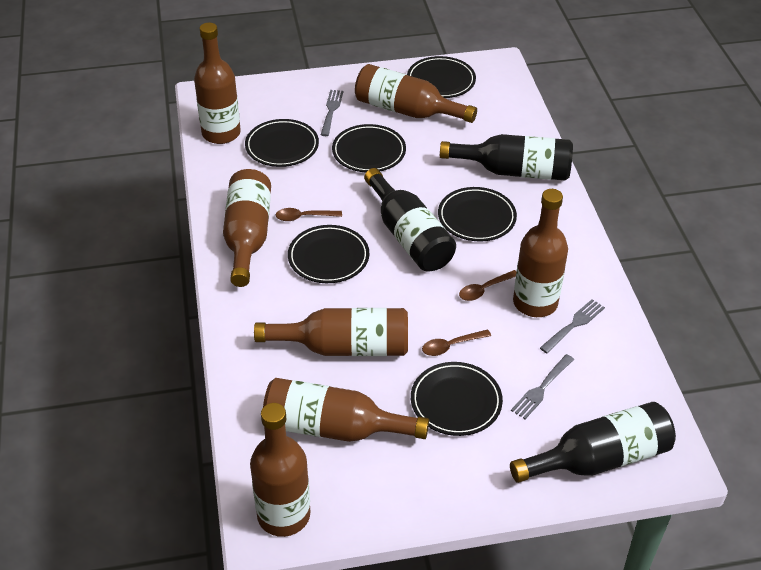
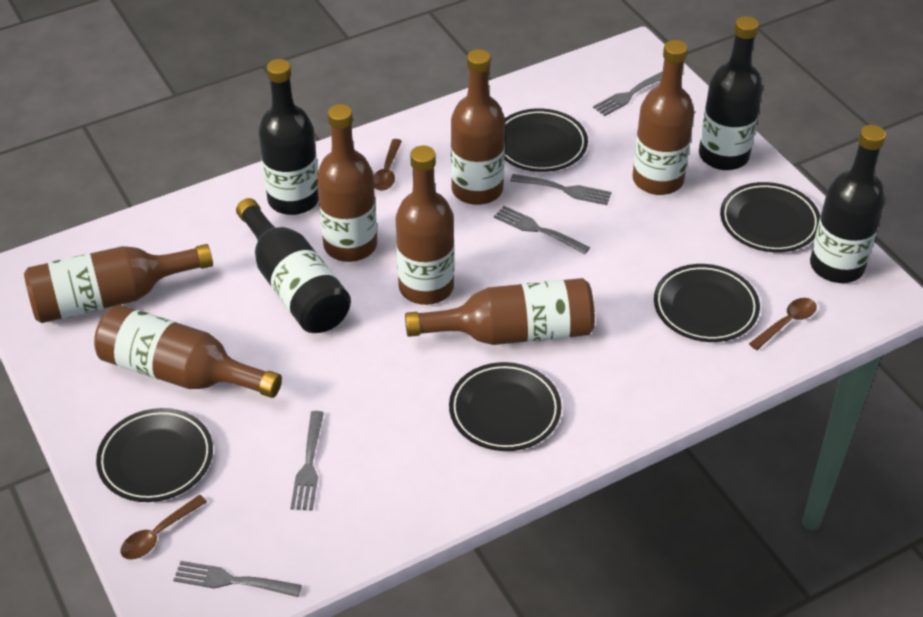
black bottle: 3 -> 4
black plate: 6 -> 5
grey fork: 3 -> 5

